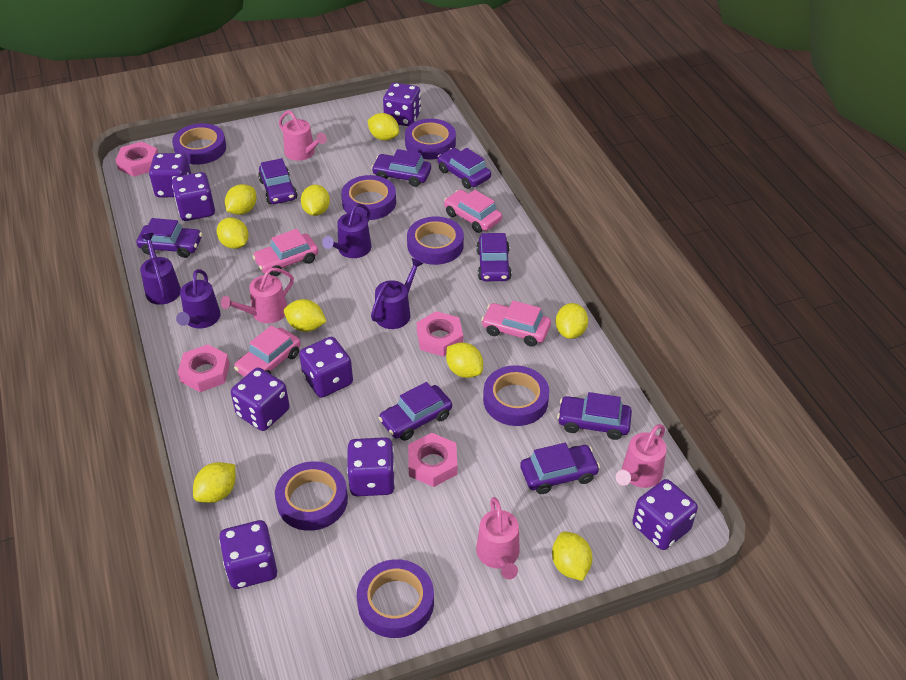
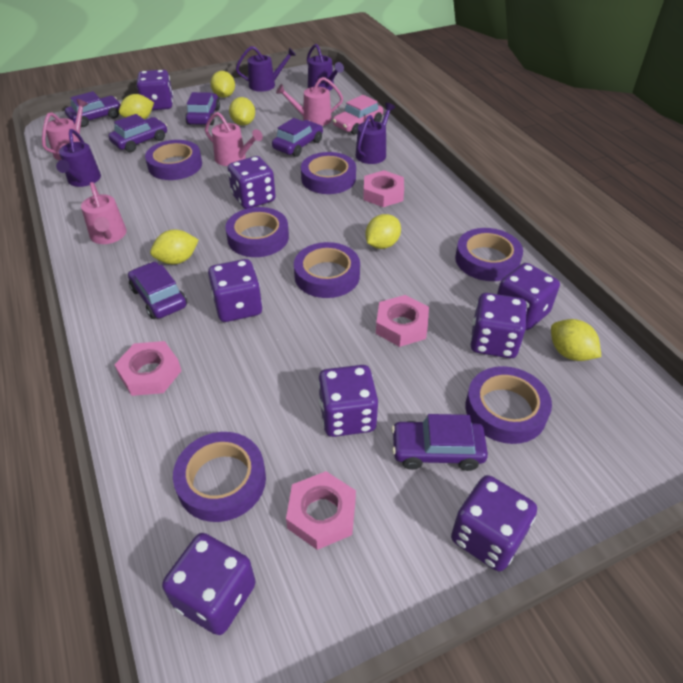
pink car: 4 -> 1
purple car: 8 -> 6
yellow lemon: 9 -> 6

